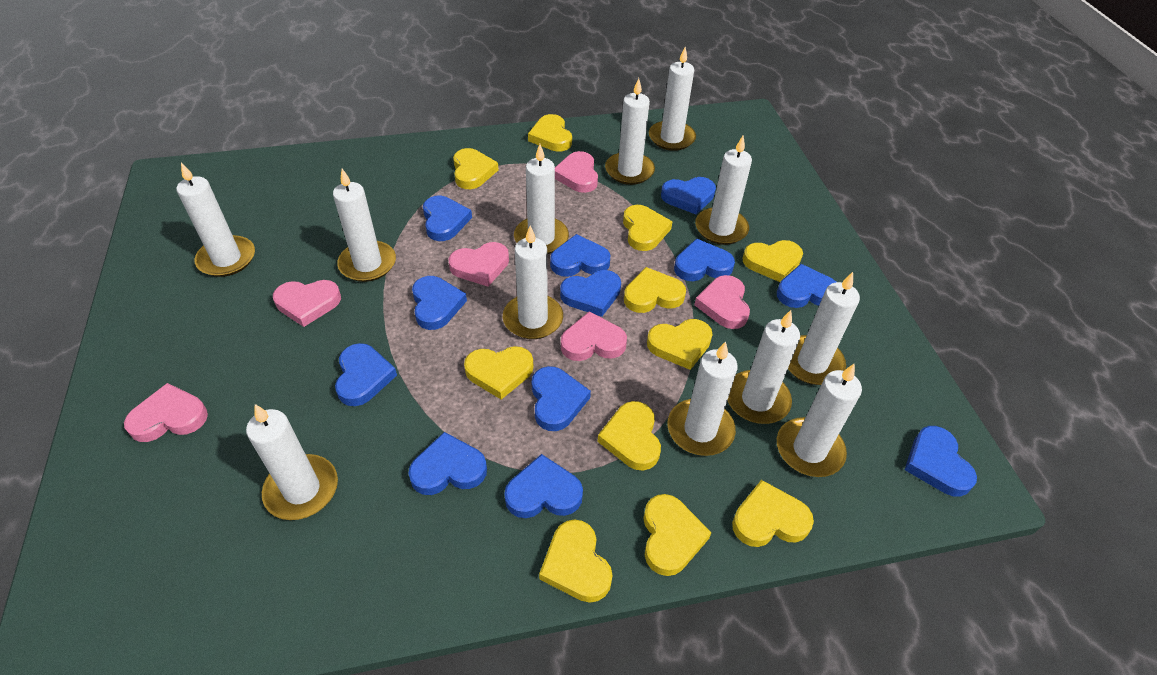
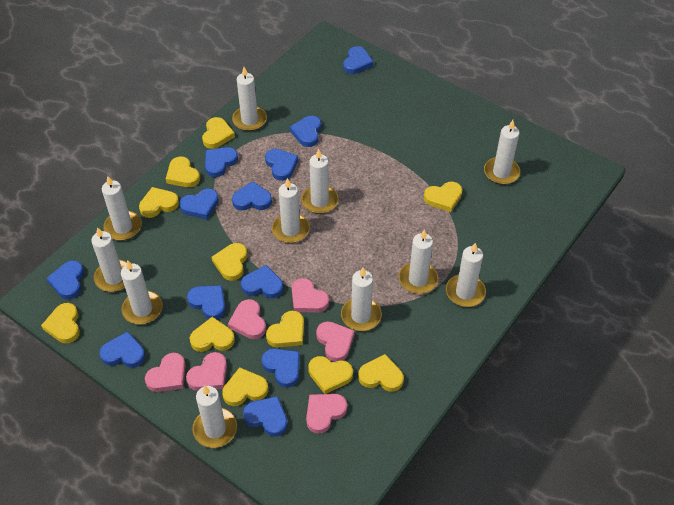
white candle: 12 -> 11

